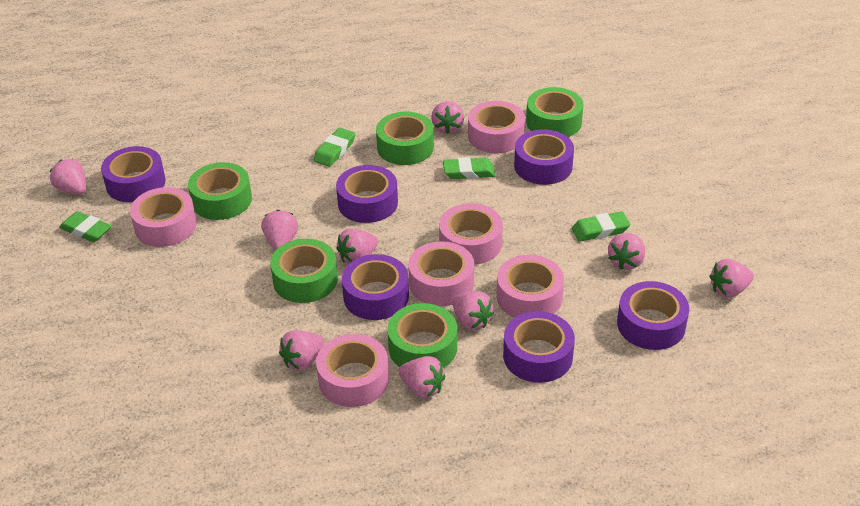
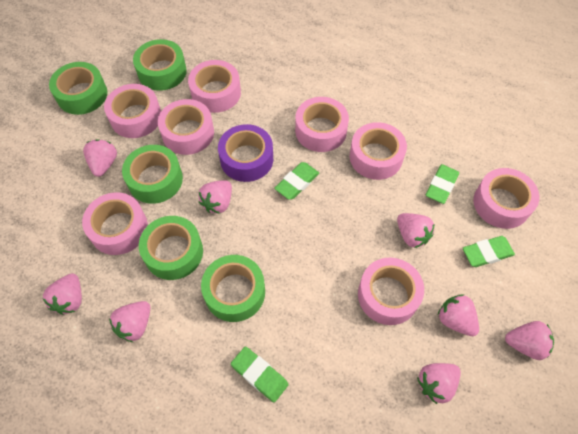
pink strawberry: 9 -> 8
pink tape: 6 -> 8
purple tape: 6 -> 1

